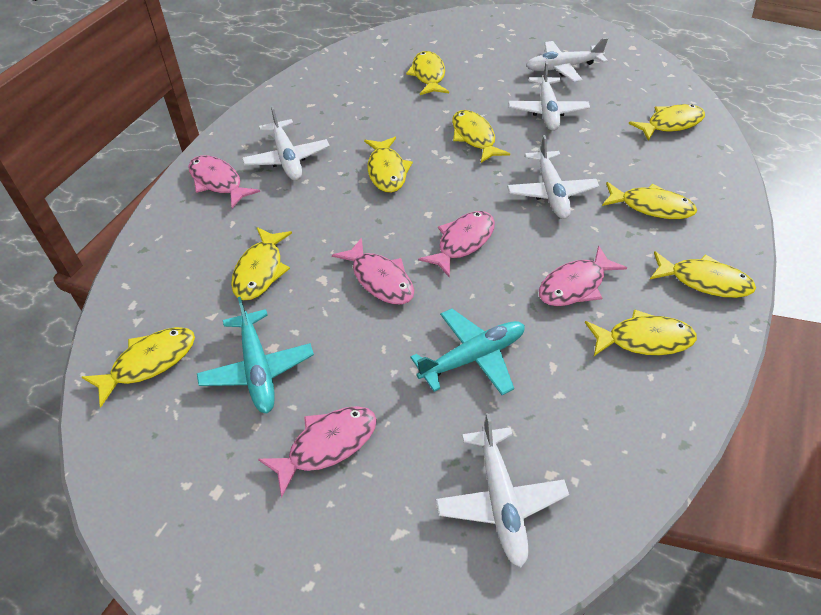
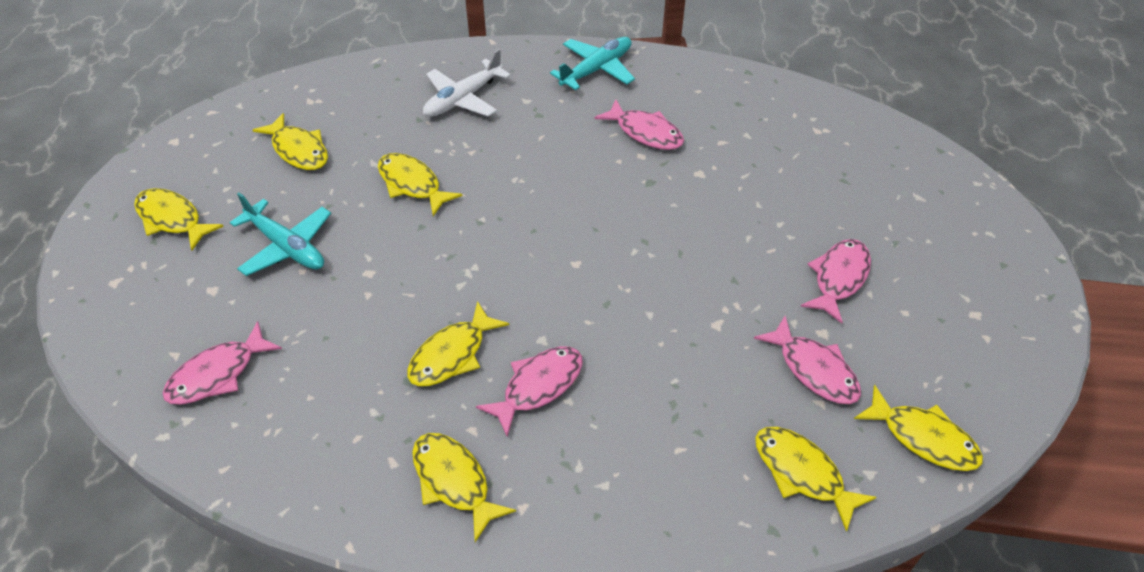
white plane: 5 -> 1
yellow fish: 9 -> 7

